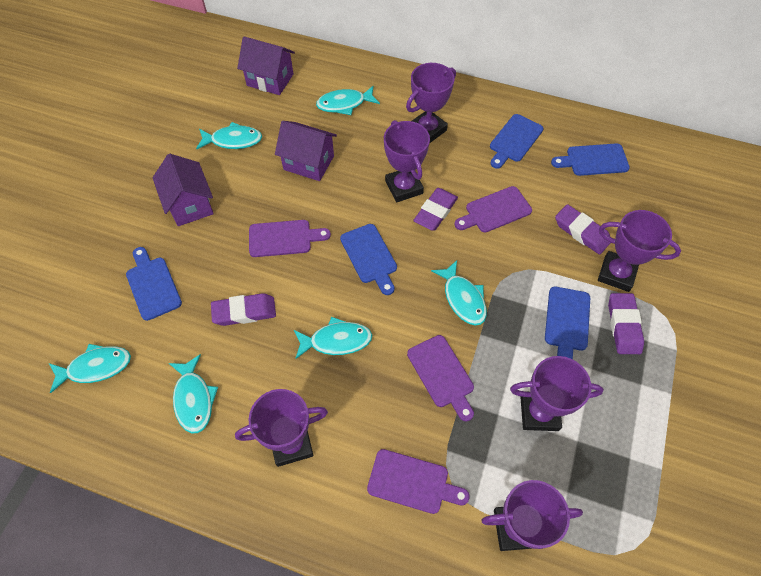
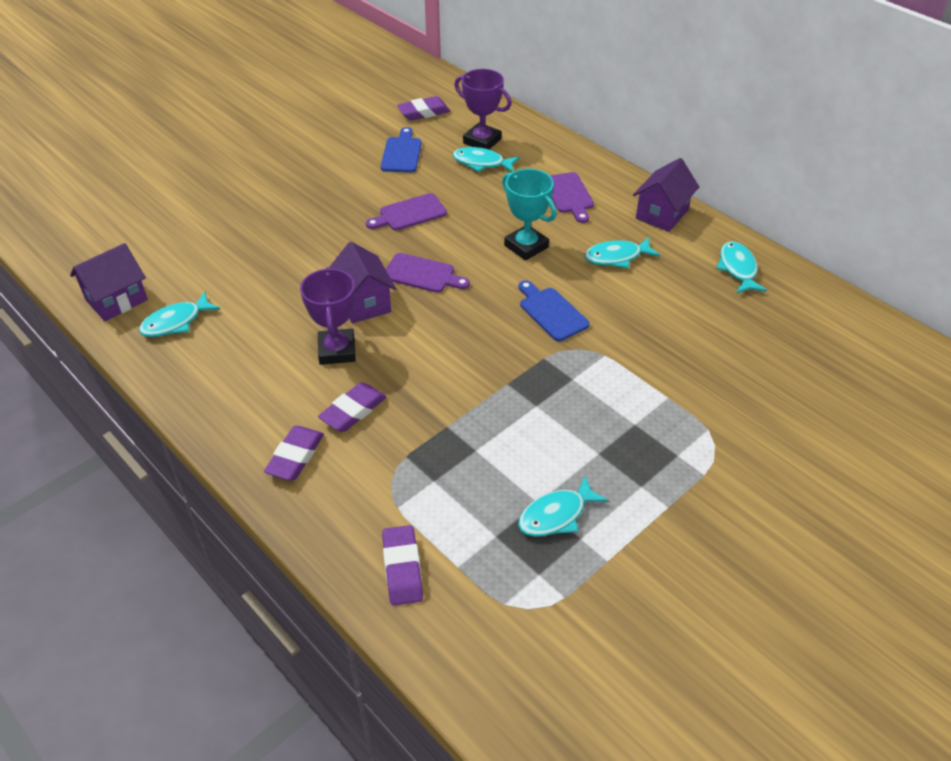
blue cutting board: 5 -> 2
purple cutting board: 4 -> 3
purple trophy: 6 -> 2
turquoise fish: 6 -> 5
turquoise trophy: 0 -> 1

